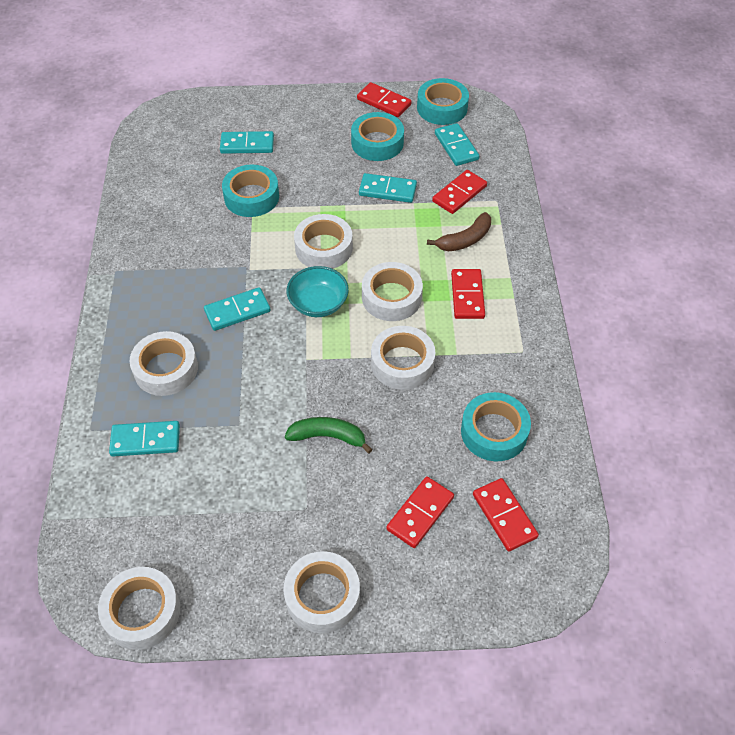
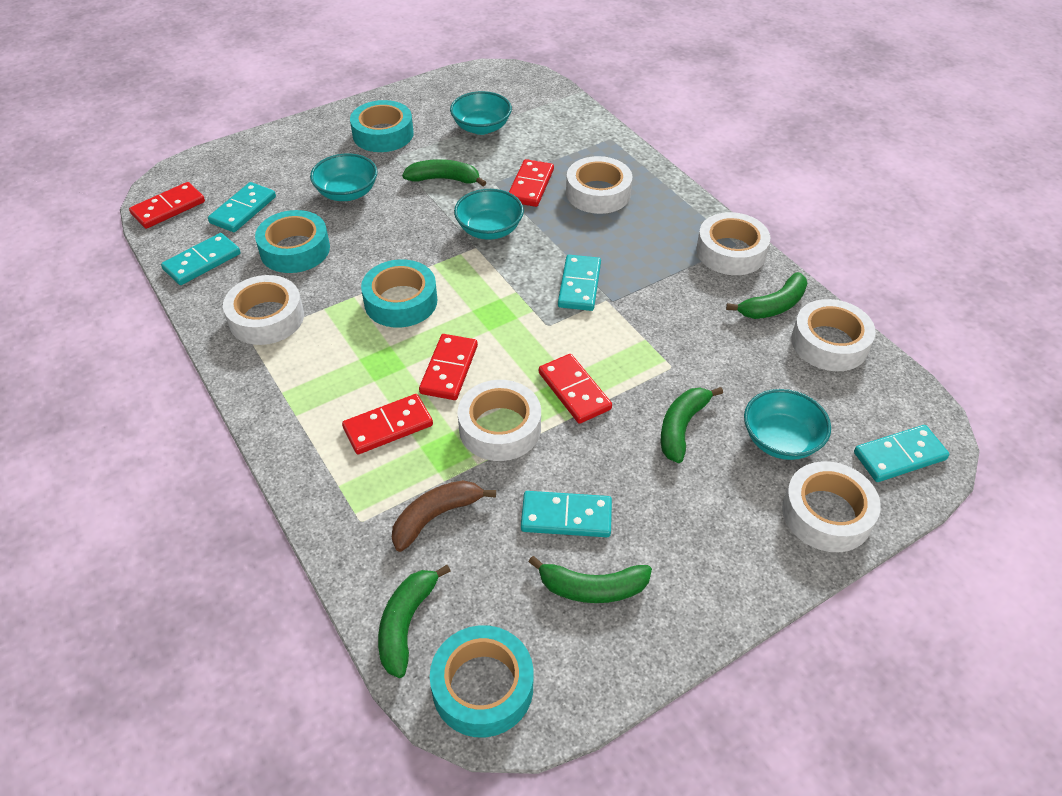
green banana: 1 -> 5
turquoise bowl: 1 -> 4

